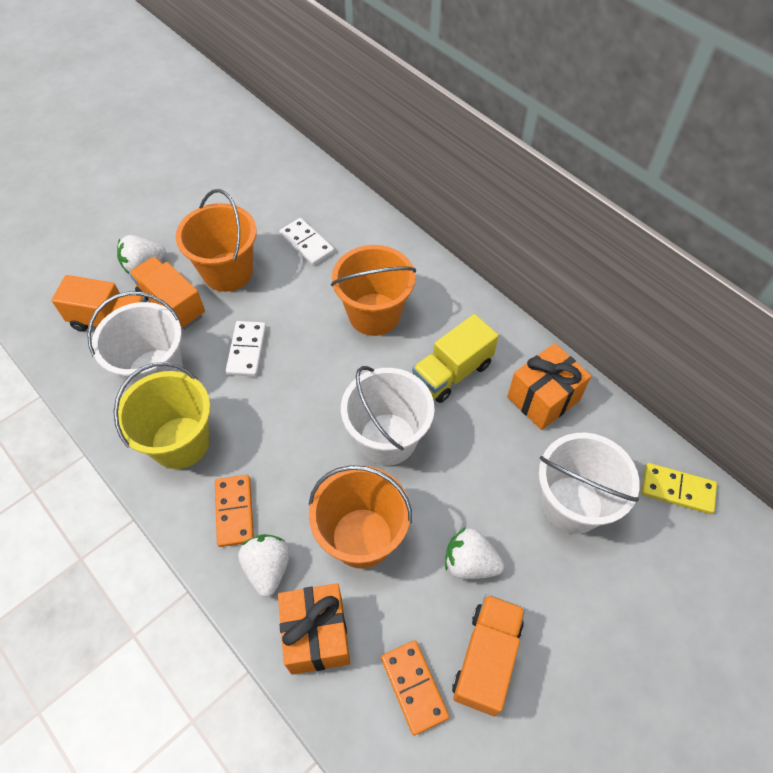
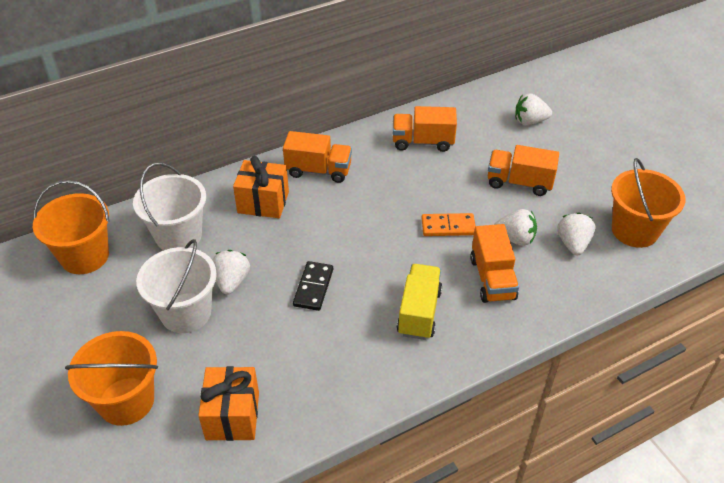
black domino: 0 -> 1
orange domino: 2 -> 1
orange truck: 3 -> 4
white bucket: 3 -> 2
white domino: 2 -> 0
white strawberry: 3 -> 4
yellow bucket: 1 -> 0
yellow domino: 1 -> 0

